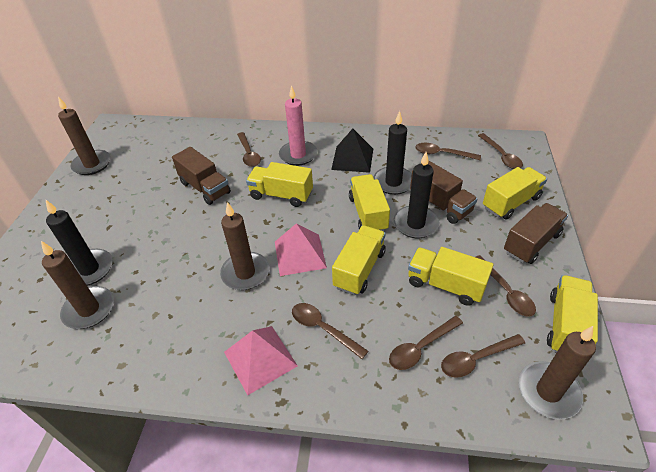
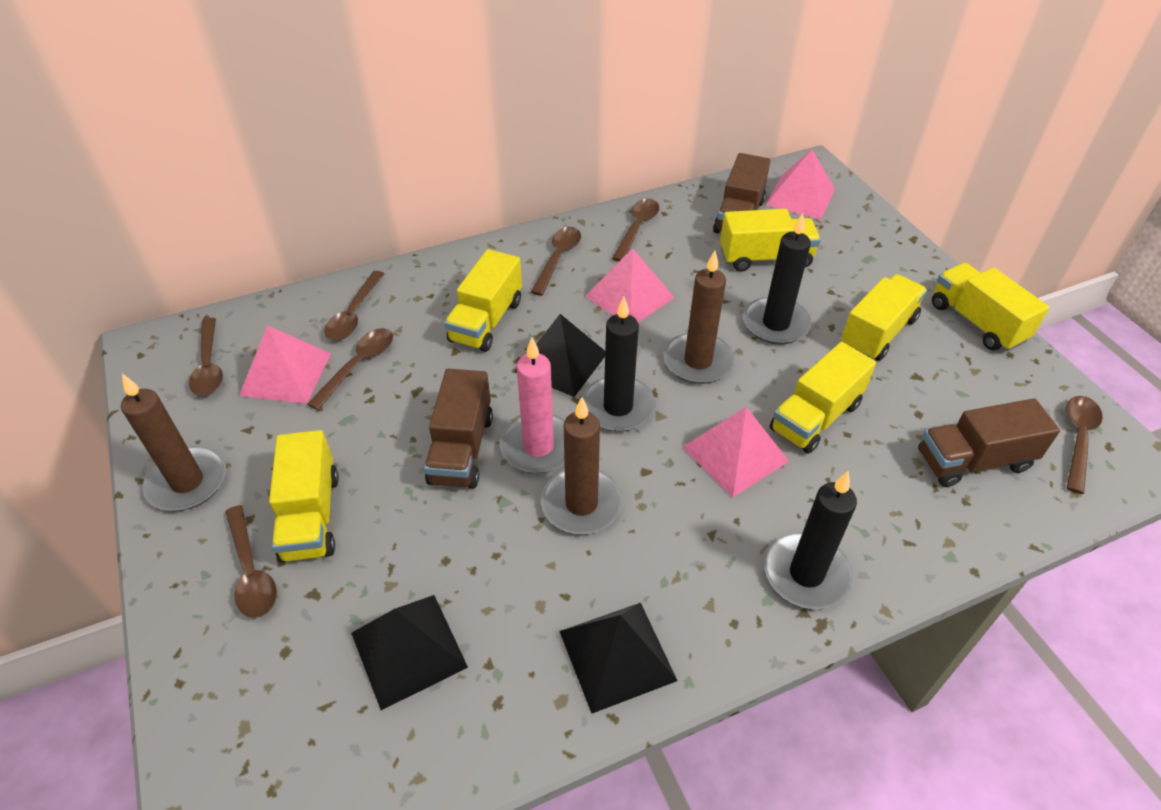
black pyramid: 1 -> 3
brown candle: 4 -> 3
pink pyramid: 2 -> 4

